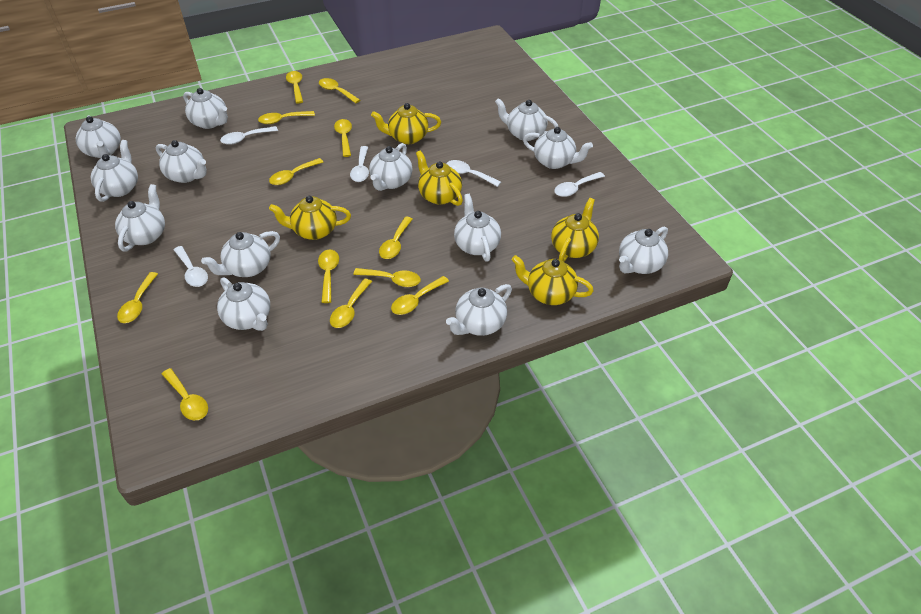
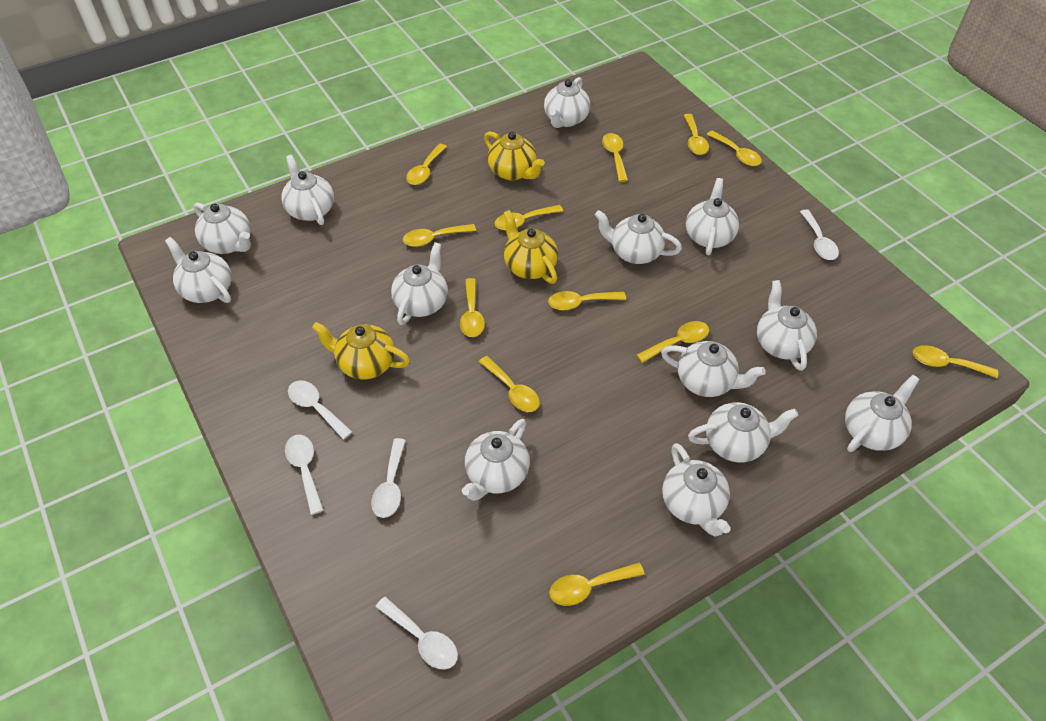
yellow teapot: 5 -> 3

